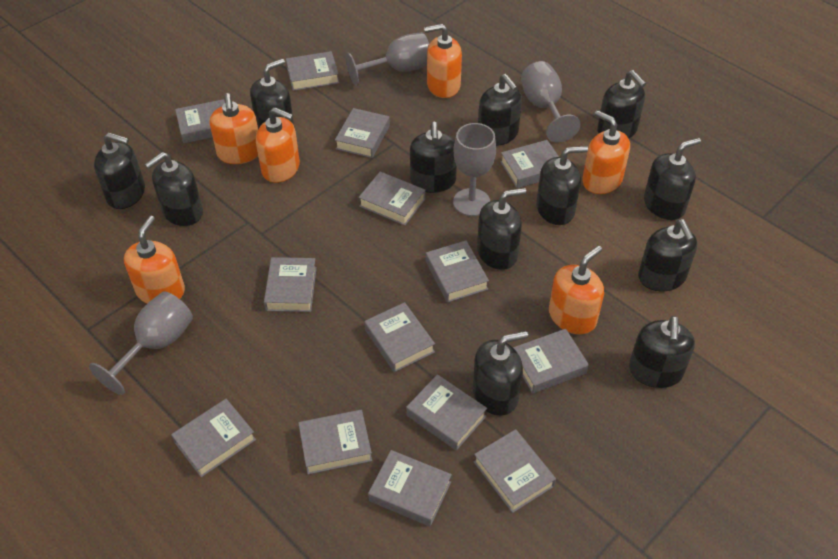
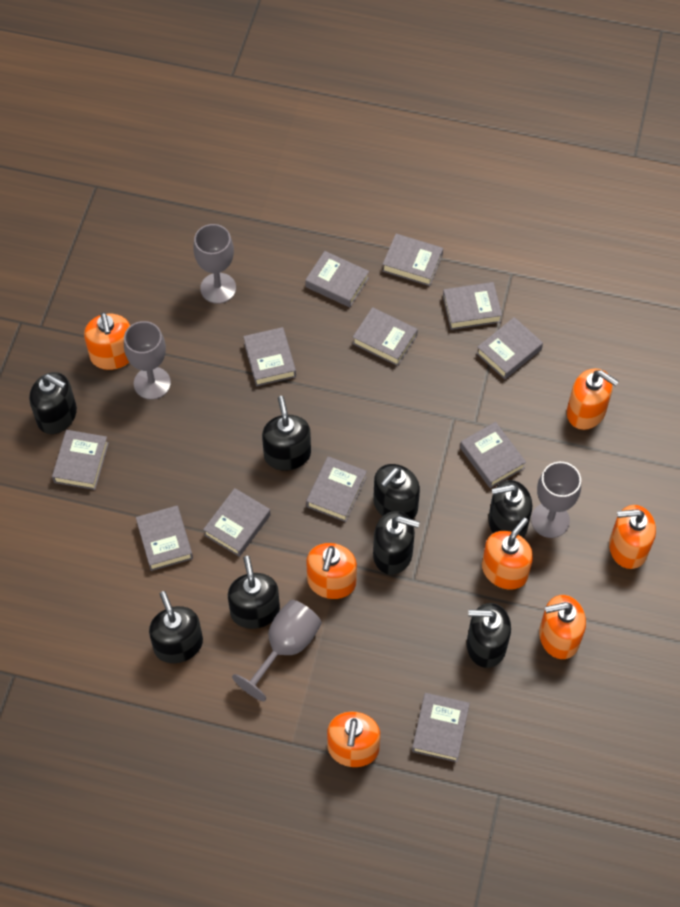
black soap dispenser: 12 -> 8
grey book: 14 -> 12
orange soap dispenser: 6 -> 7

